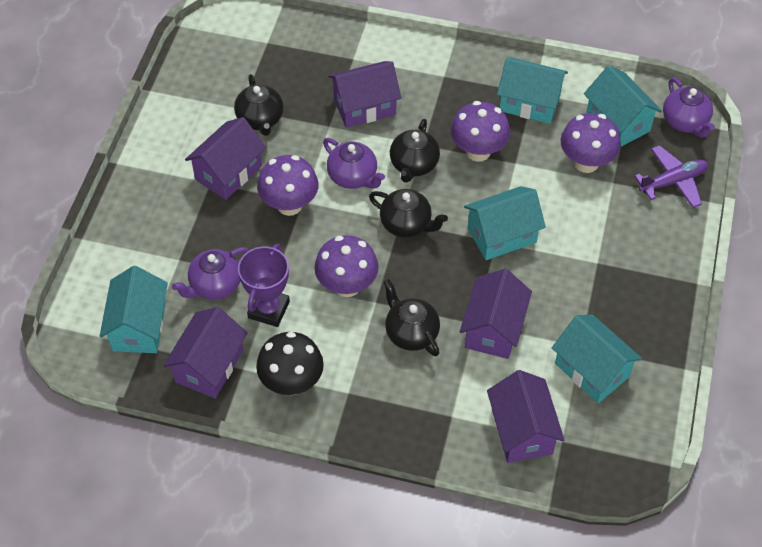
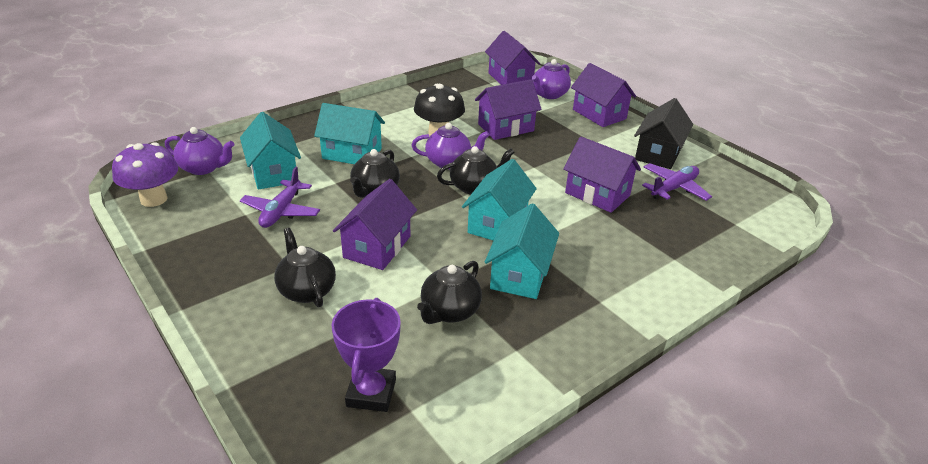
black house: 0 -> 1
purple mushroom: 4 -> 1
purple plane: 1 -> 2
turquoise house: 5 -> 4

